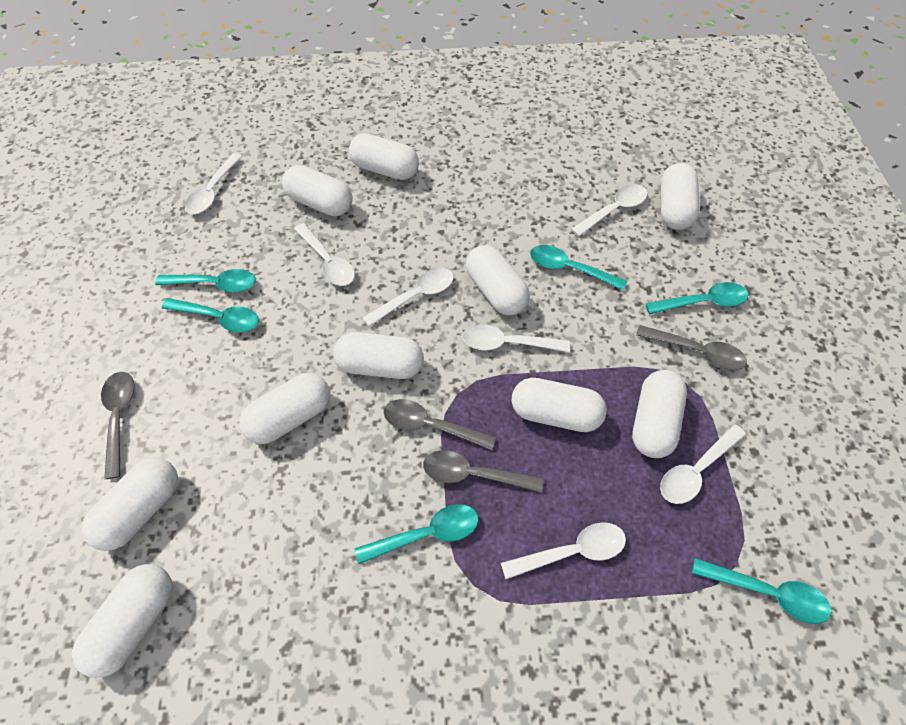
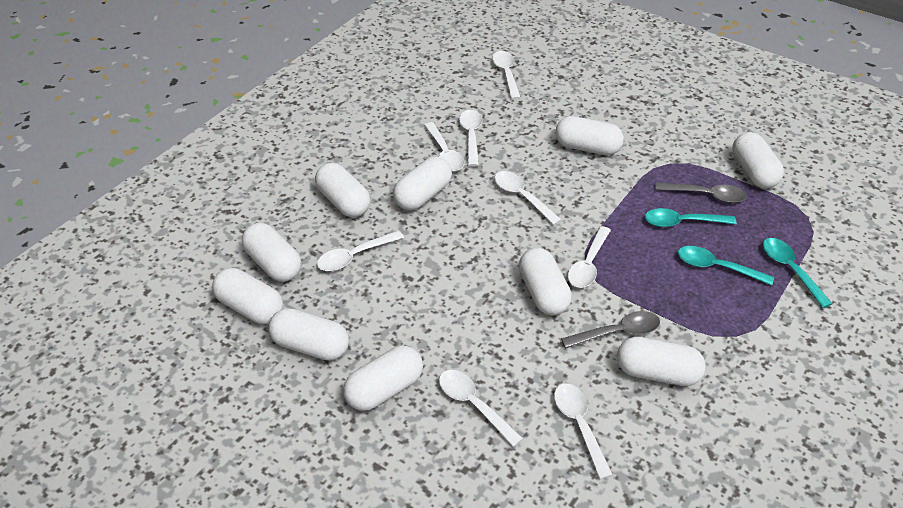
grey spoon: 4 -> 2
turquoise spoon: 6 -> 3
white spoon: 7 -> 8

